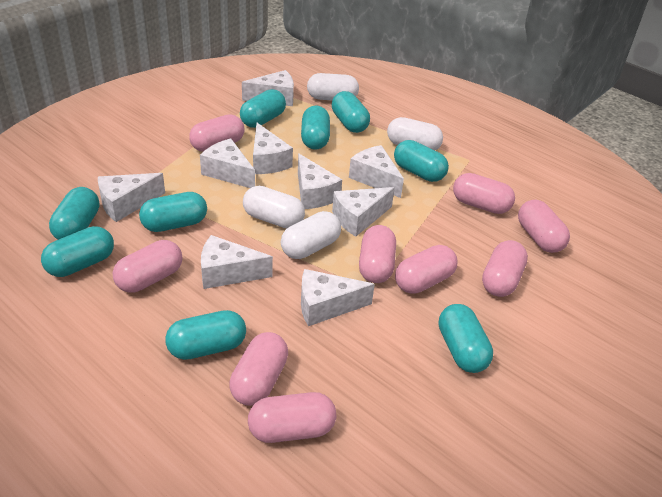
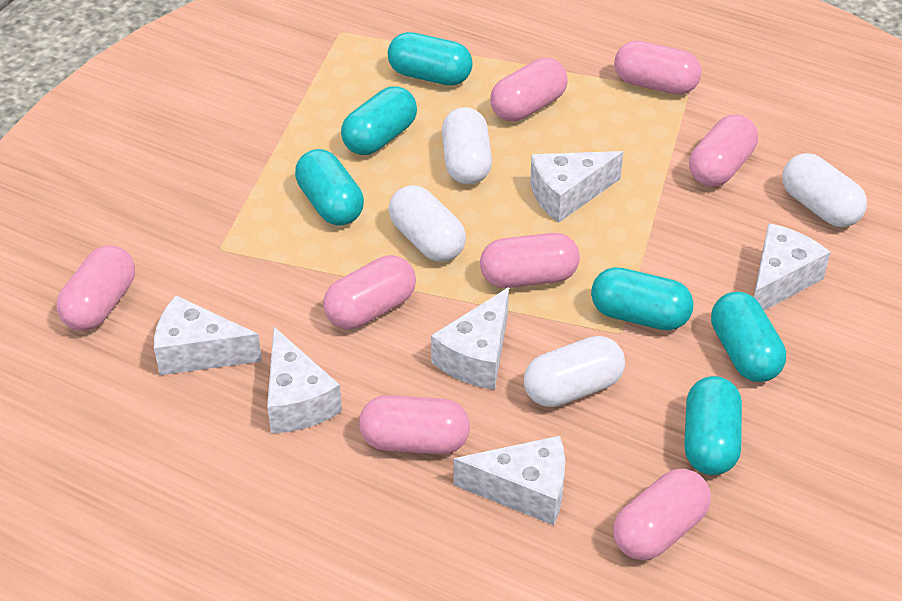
pink capsule: 9 -> 8
turquoise capsule: 9 -> 6
white cheese: 9 -> 6

